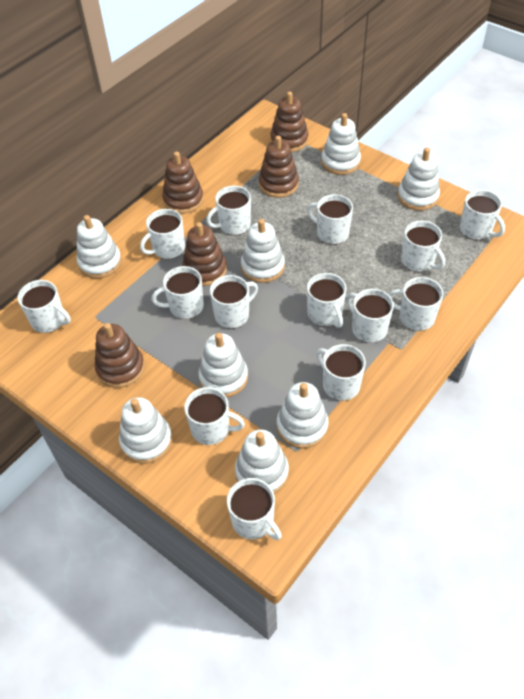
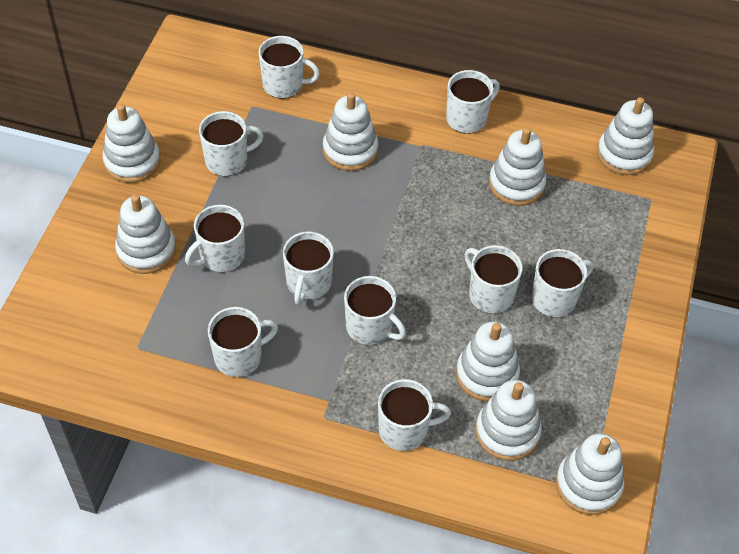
brown stacking toy: 5 -> 0
white mug: 14 -> 10

